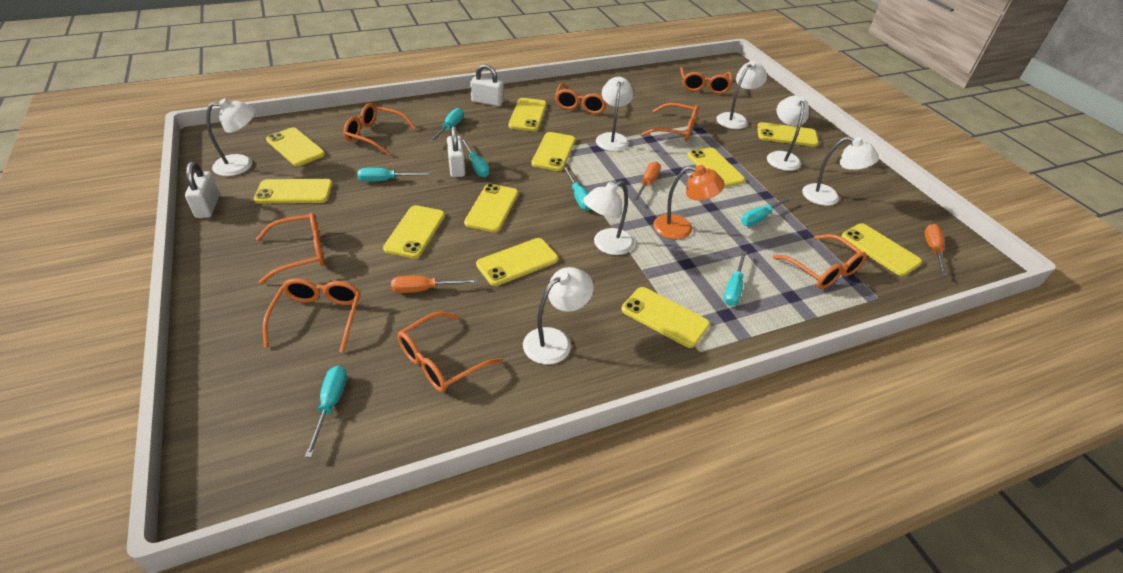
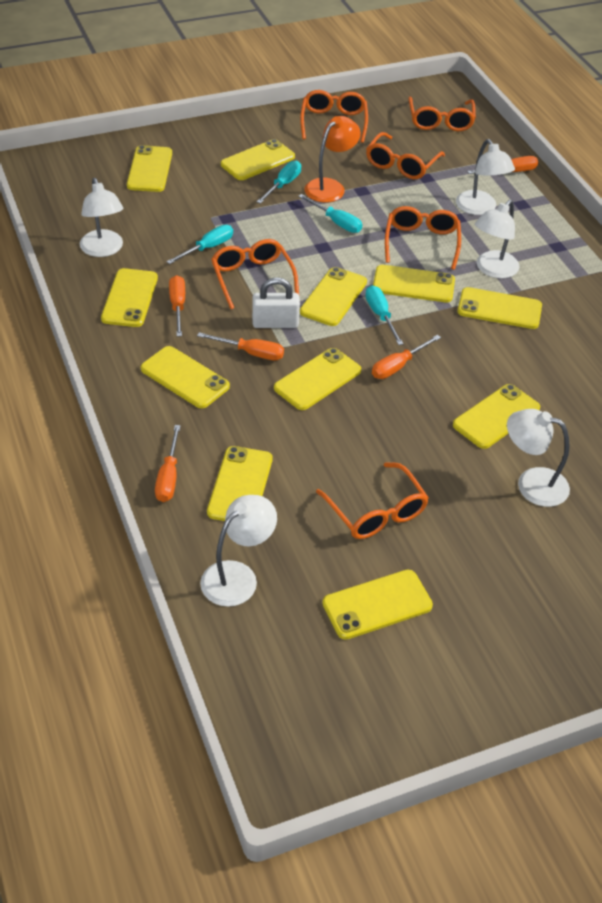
orange glasses: 8 -> 6
orange screwdriver: 3 -> 5
turquoise screwdriver: 7 -> 4
white lamp: 7 -> 5
white padlock: 3 -> 1

